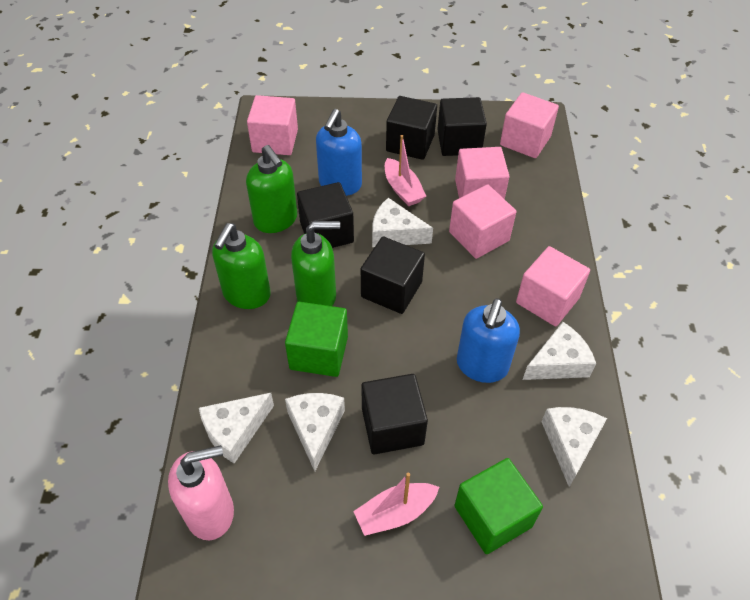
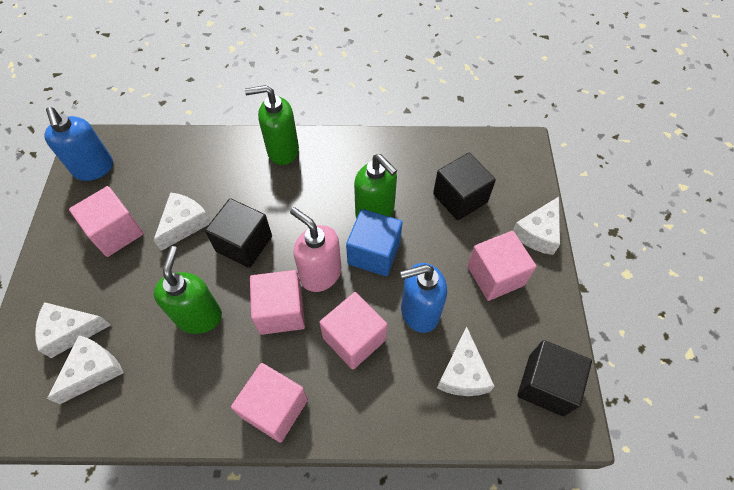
black cube: 5 -> 3
blue cube: 0 -> 1
green cube: 2 -> 0
pink boat: 2 -> 0

